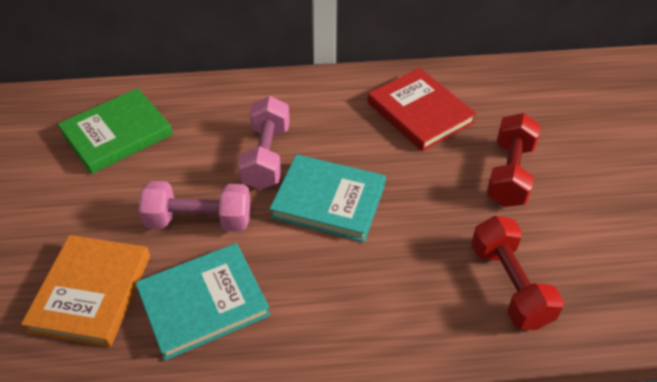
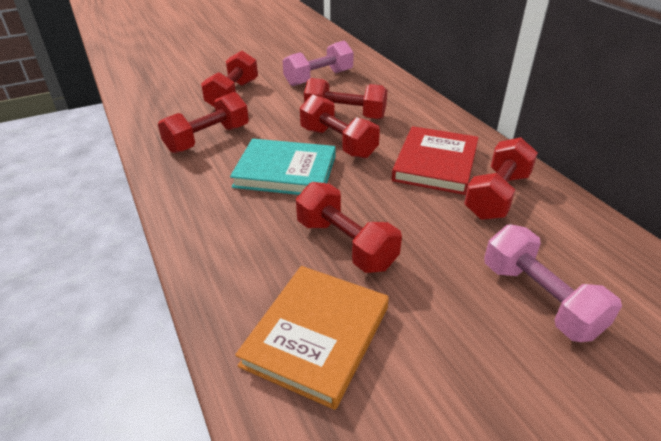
green book: 1 -> 0
red dumbbell: 2 -> 6
turquoise book: 2 -> 1

